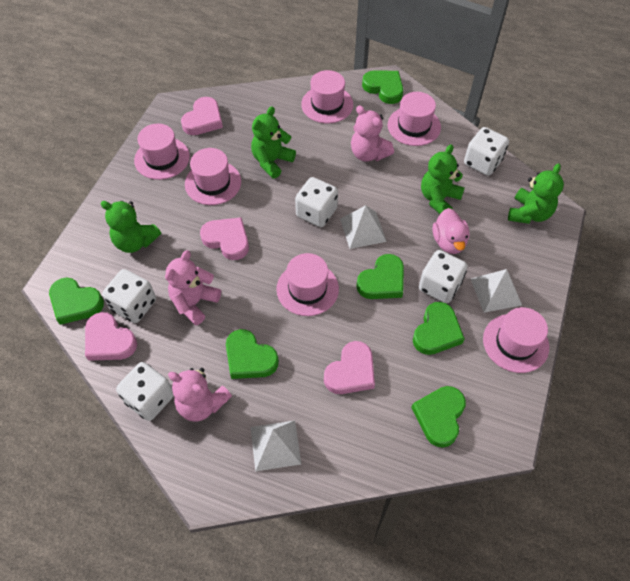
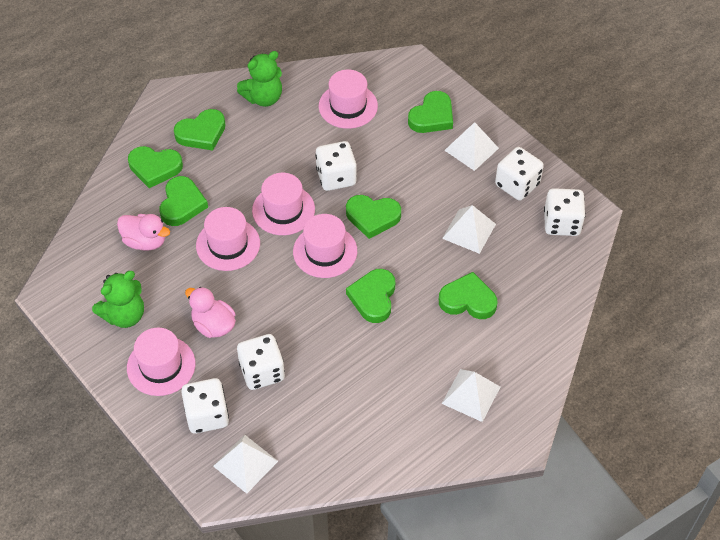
green heart: 6 -> 7
green teddy bear: 4 -> 2
pink duck: 1 -> 2
pink hat: 6 -> 5
pink heart: 4 -> 0
pink teddy bear: 3 -> 0
white pyramid: 3 -> 4

